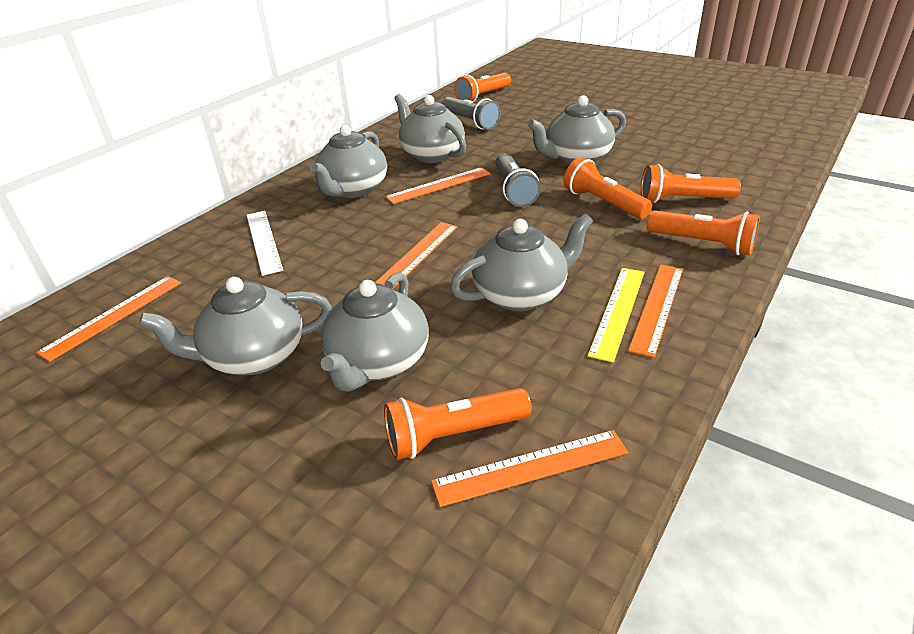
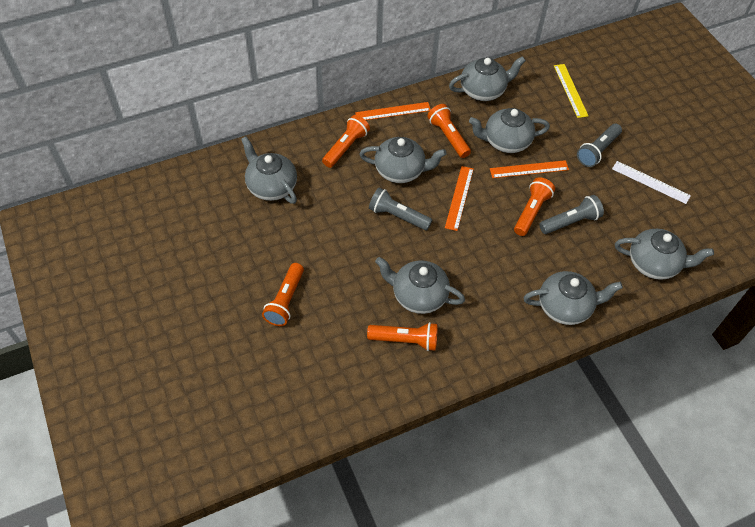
grey flashlight: 2 -> 3
grey teapot: 6 -> 7
orange ruler: 5 -> 3

